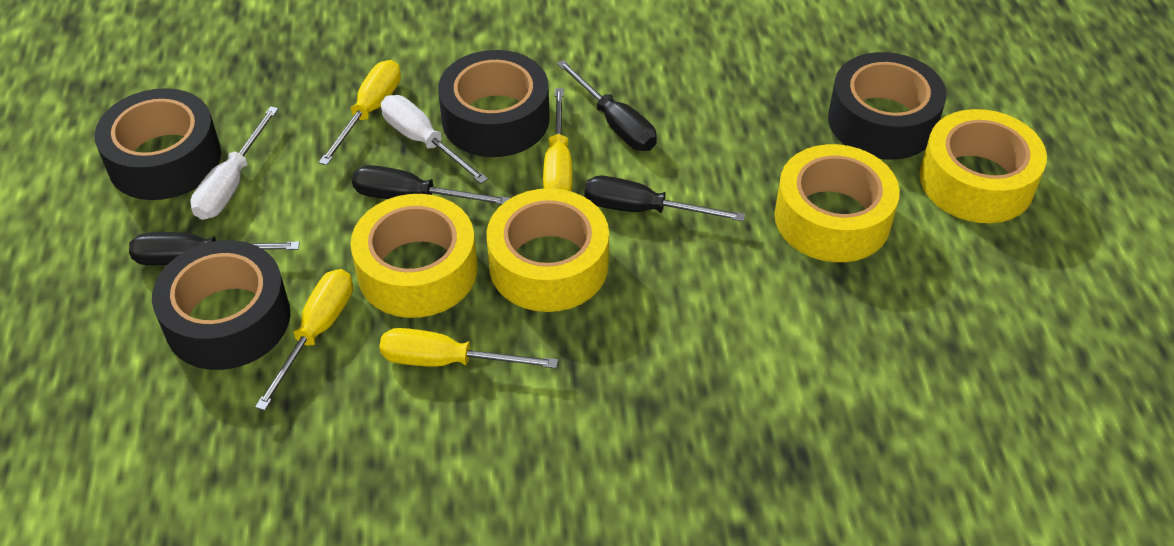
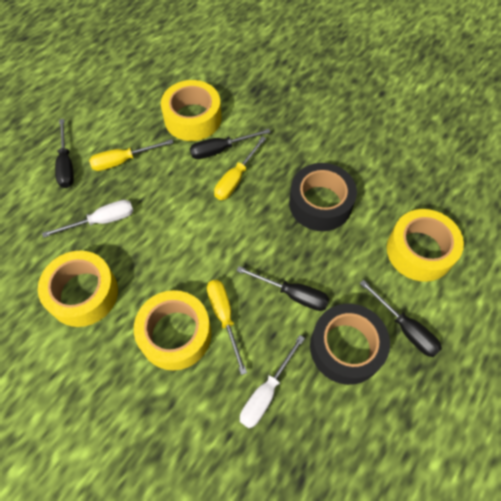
black tape: 4 -> 2
yellow screwdriver: 4 -> 3

